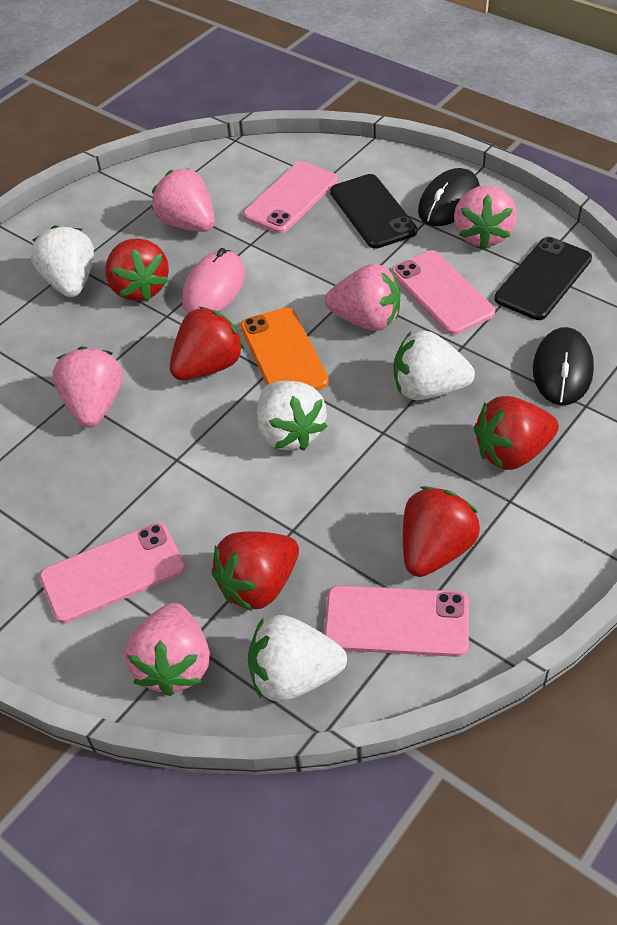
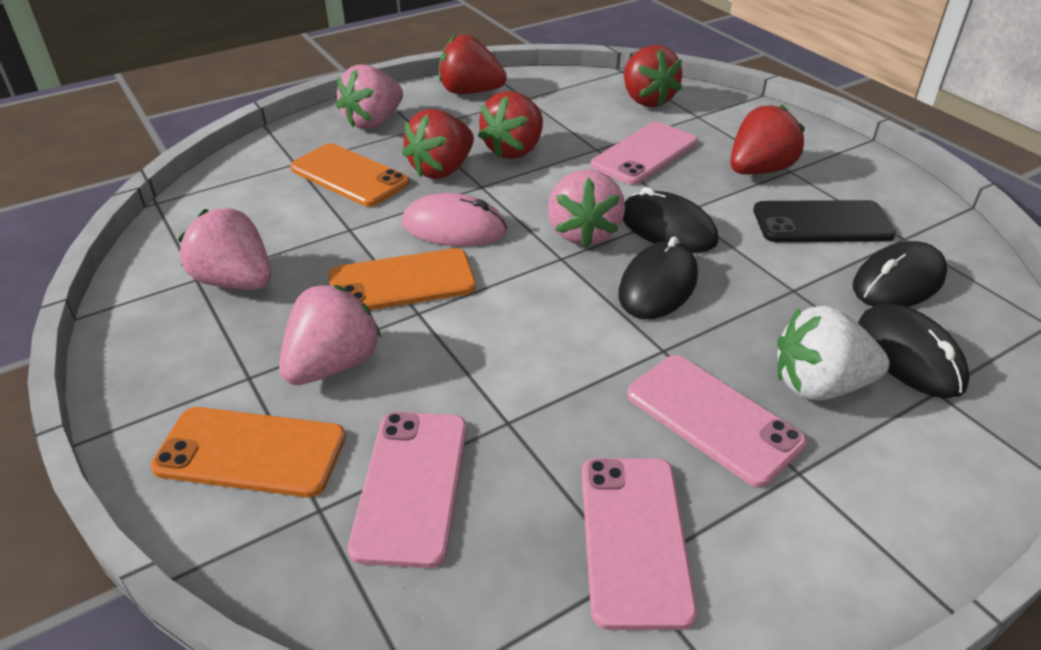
black mouse: 2 -> 4
black phone: 2 -> 1
orange phone: 1 -> 3
pink strawberry: 5 -> 4
white strawberry: 4 -> 1

